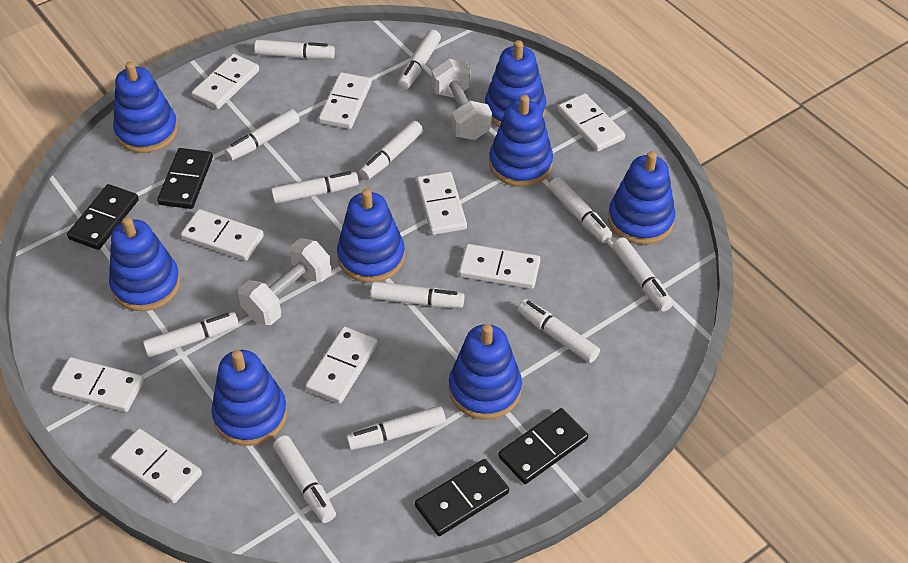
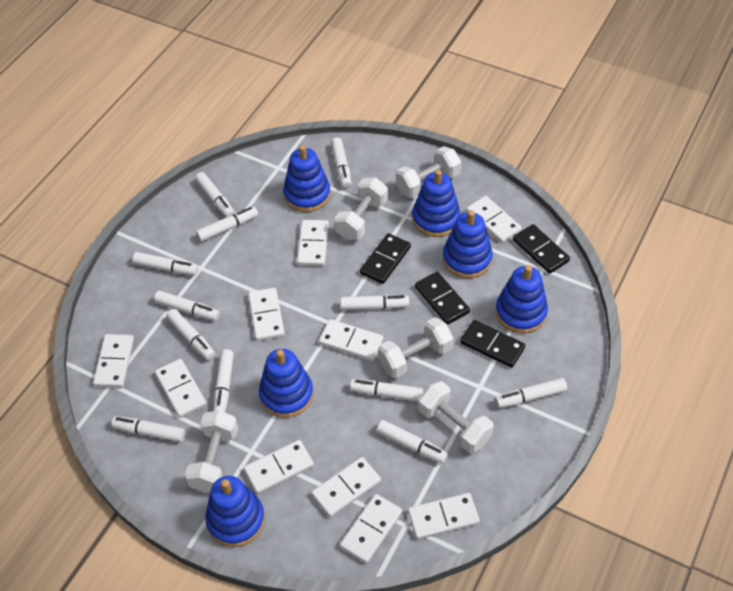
blue stacking toy: 8 -> 6
white domino: 9 -> 10
white dumbbell: 2 -> 5

